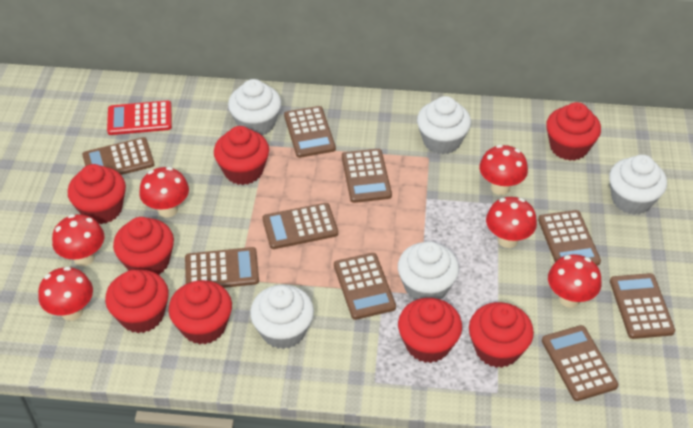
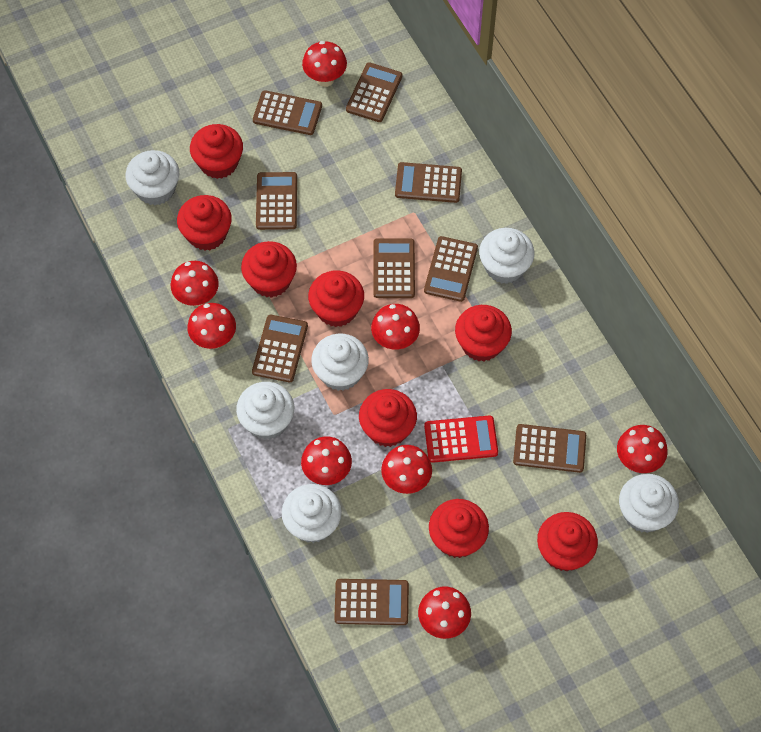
red mushroom: 6 -> 8
white cupcake: 5 -> 6

